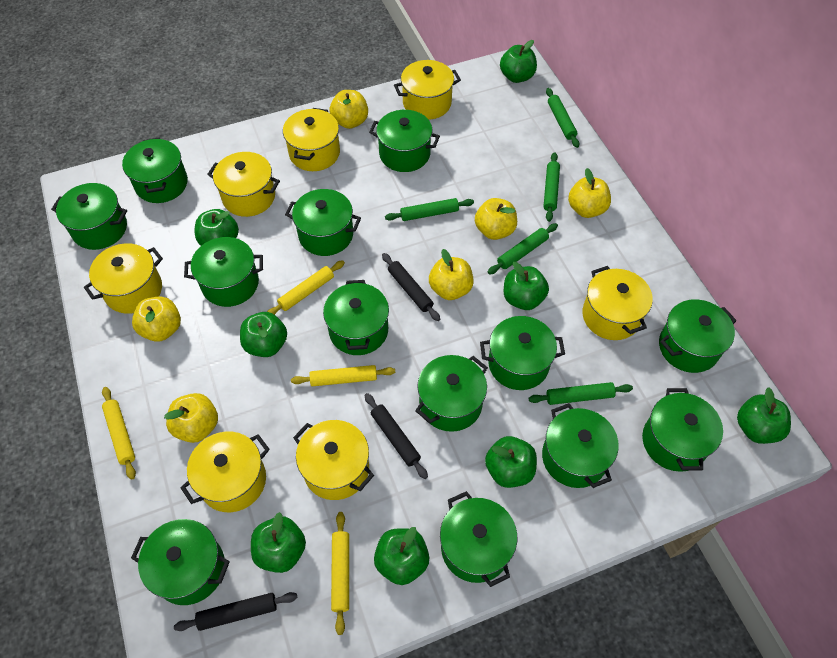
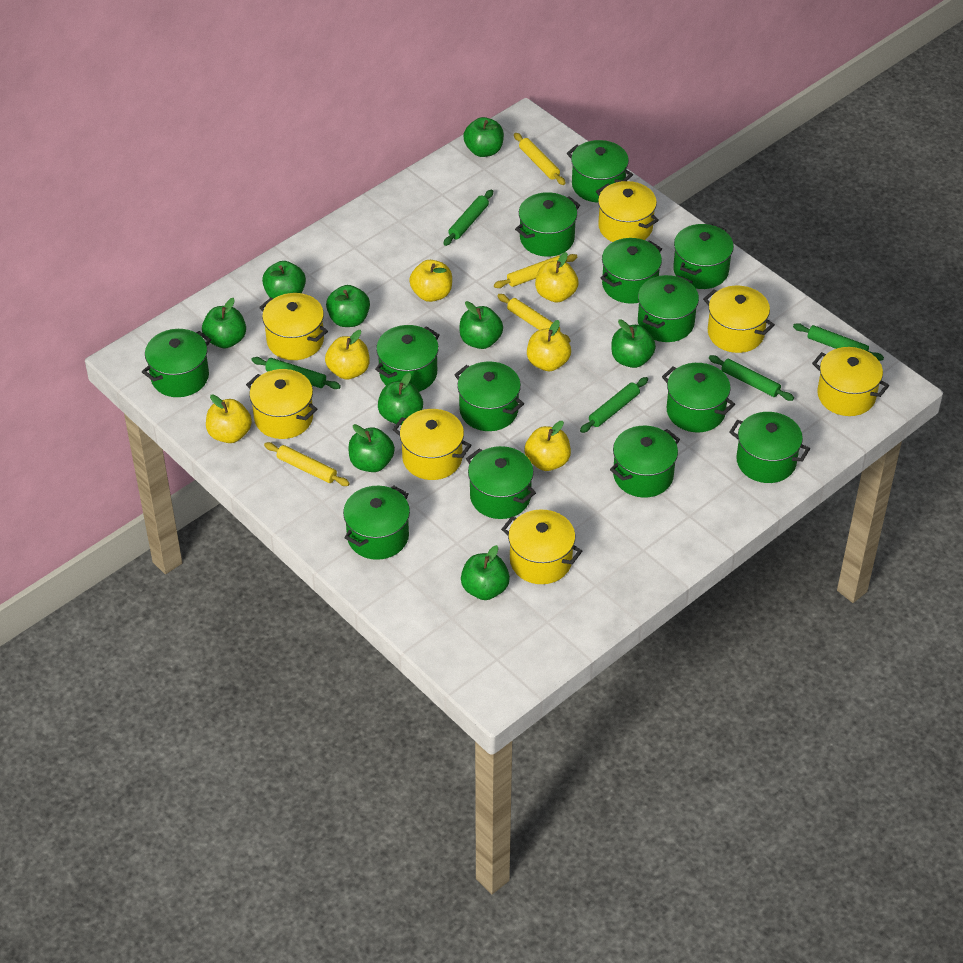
black rolling pin: 3 -> 0
green apple: 8 -> 9

